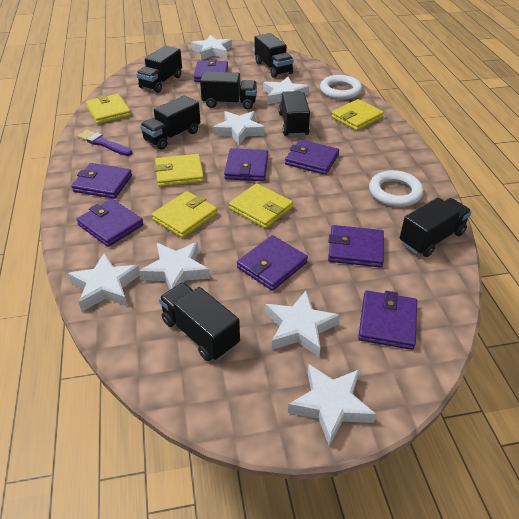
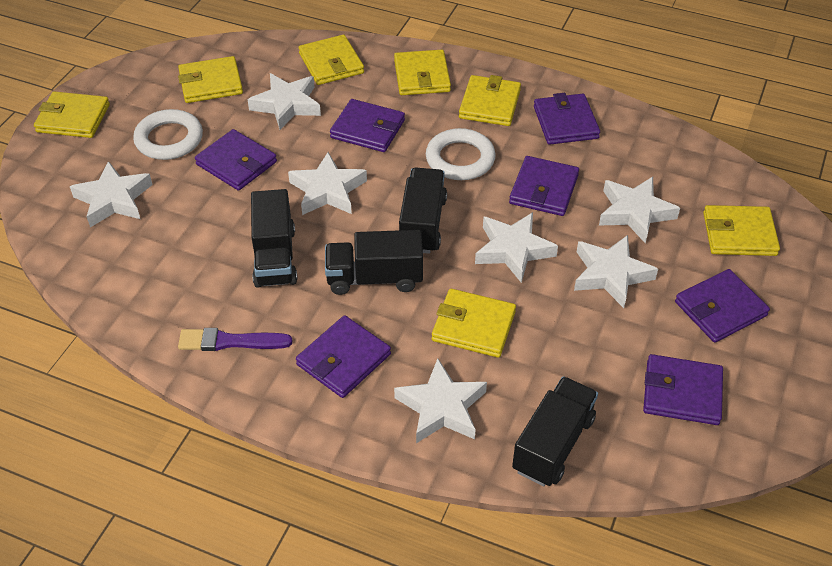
black truck: 7 -> 4
purple wallet: 8 -> 7
yellow wallet: 5 -> 7

